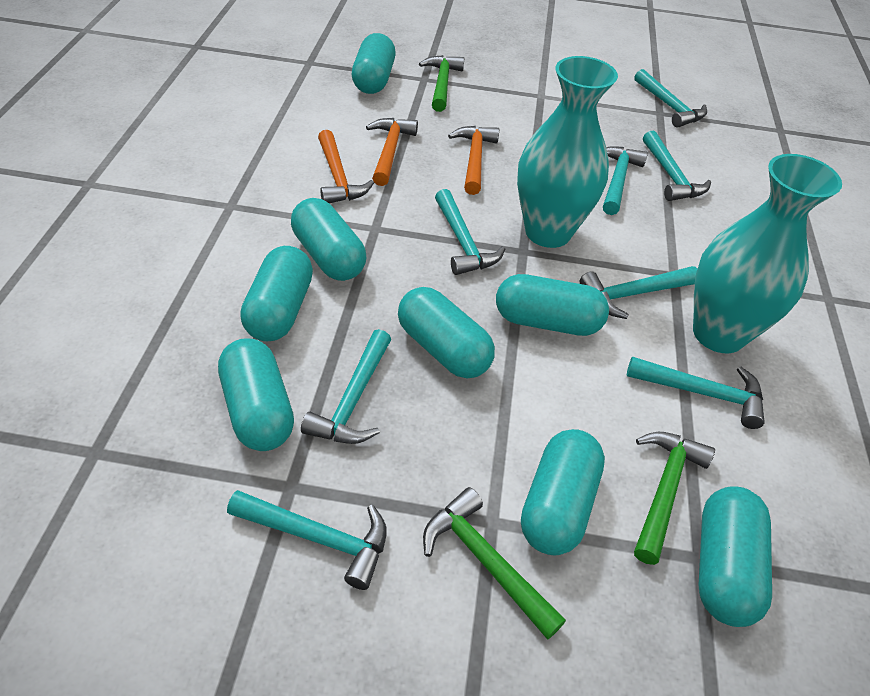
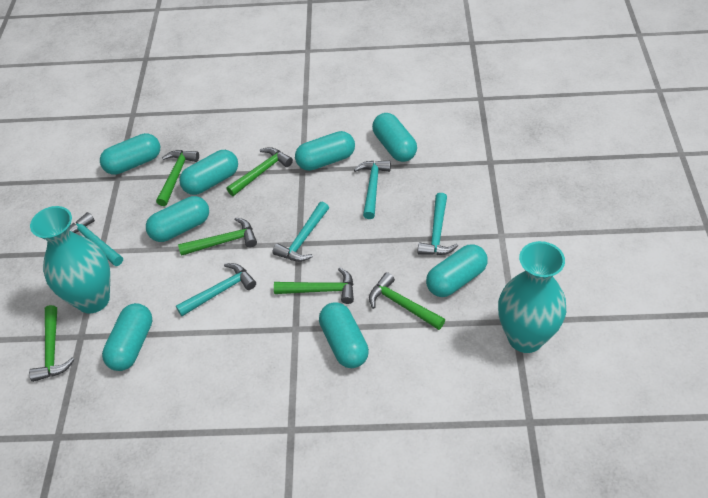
green hammer: 3 -> 6
orange hammer: 3 -> 0
turquoise hammer: 8 -> 5

